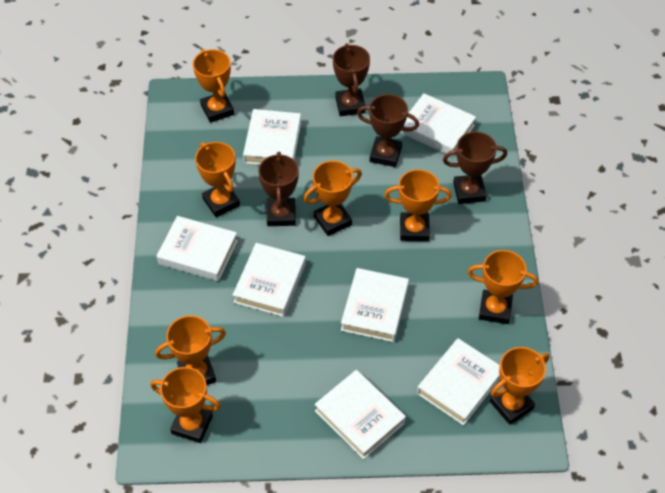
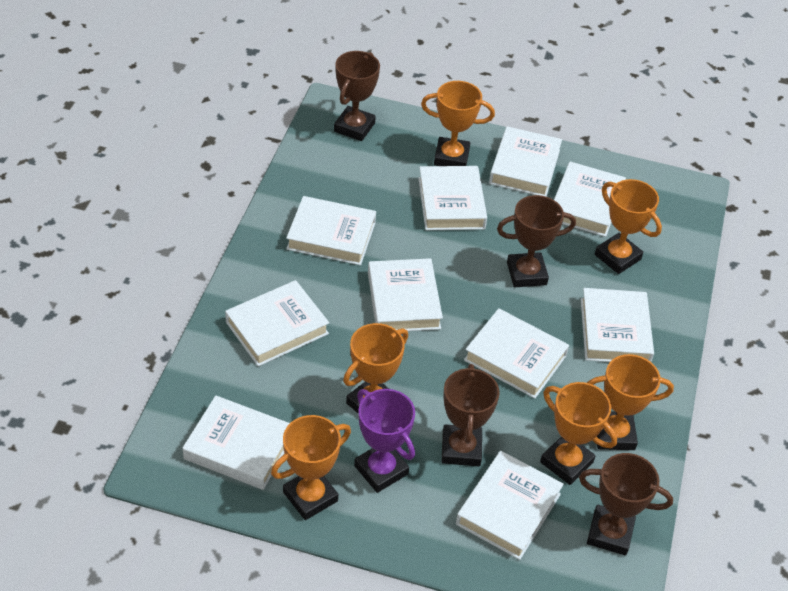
orange trophy: 8 -> 6
purple trophy: 0 -> 1
white book: 7 -> 10

